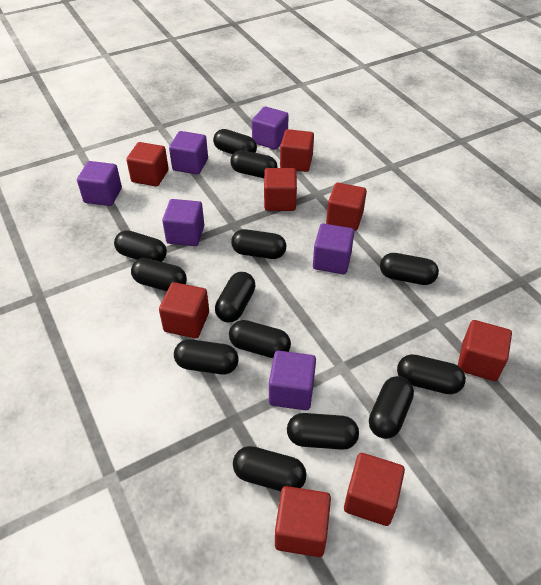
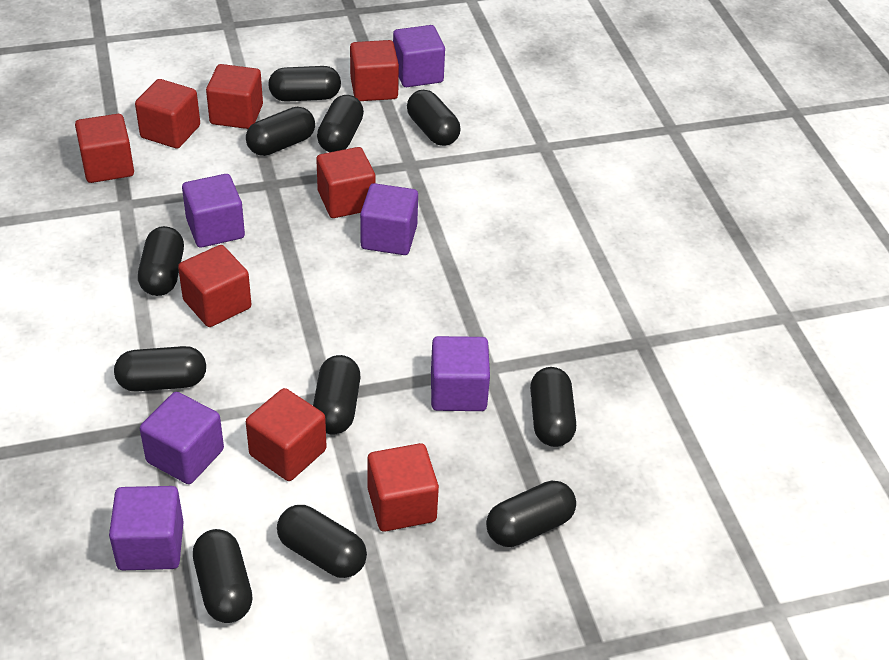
black capsule: 13 -> 11

